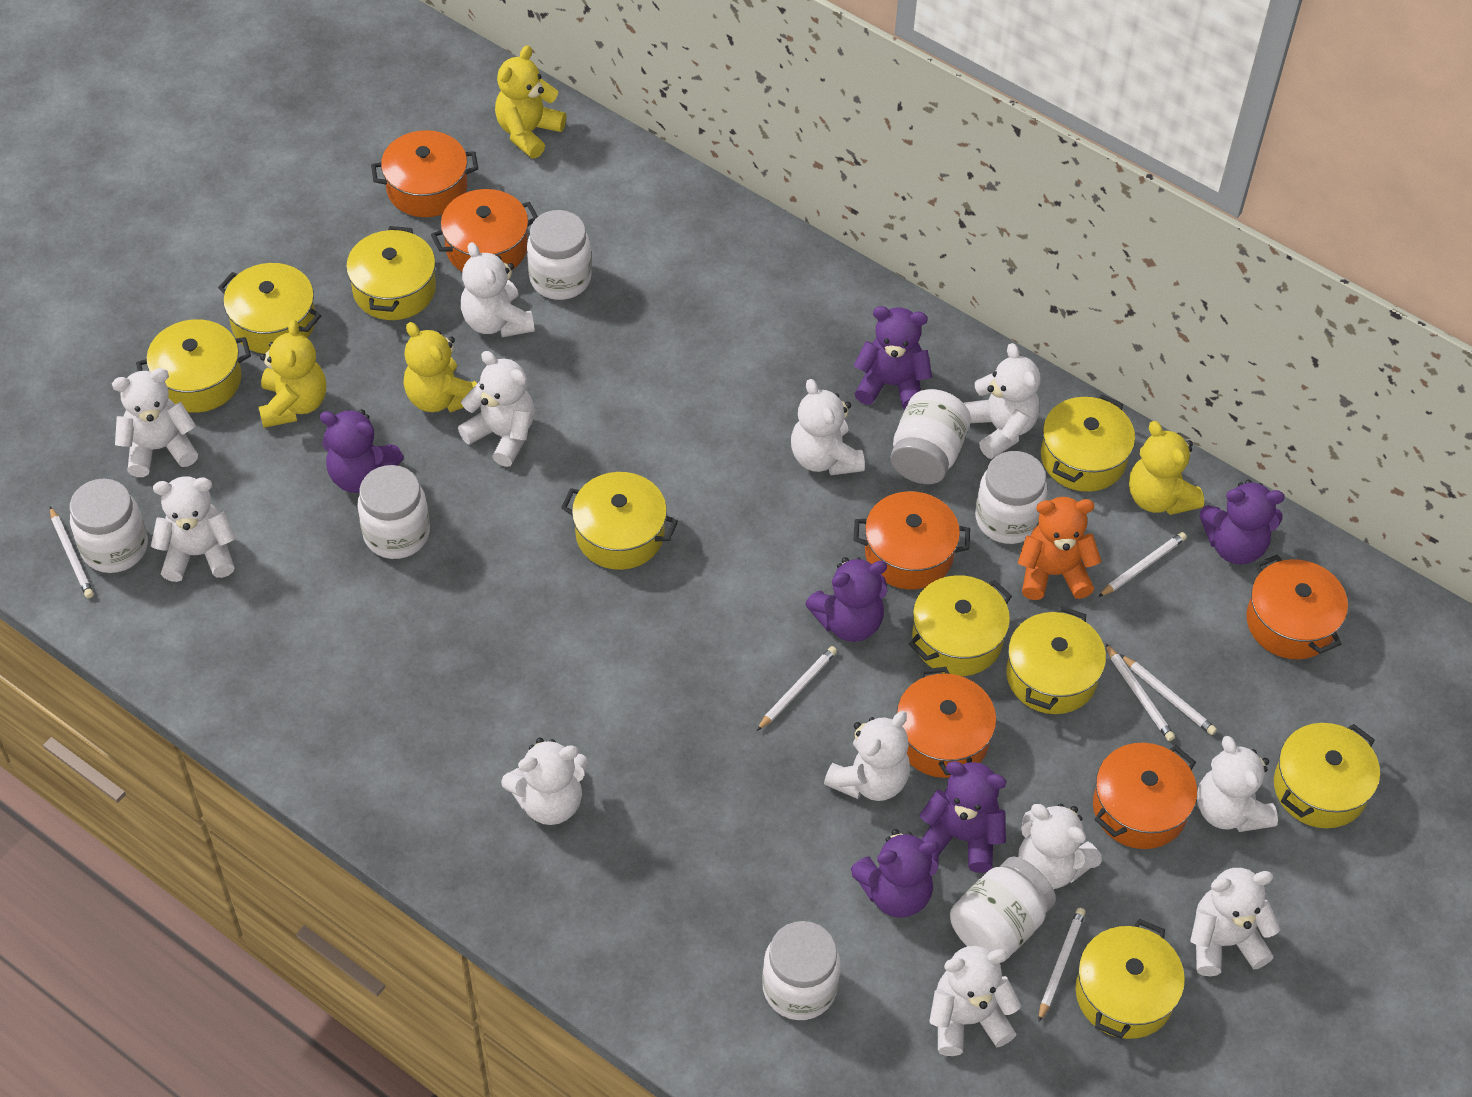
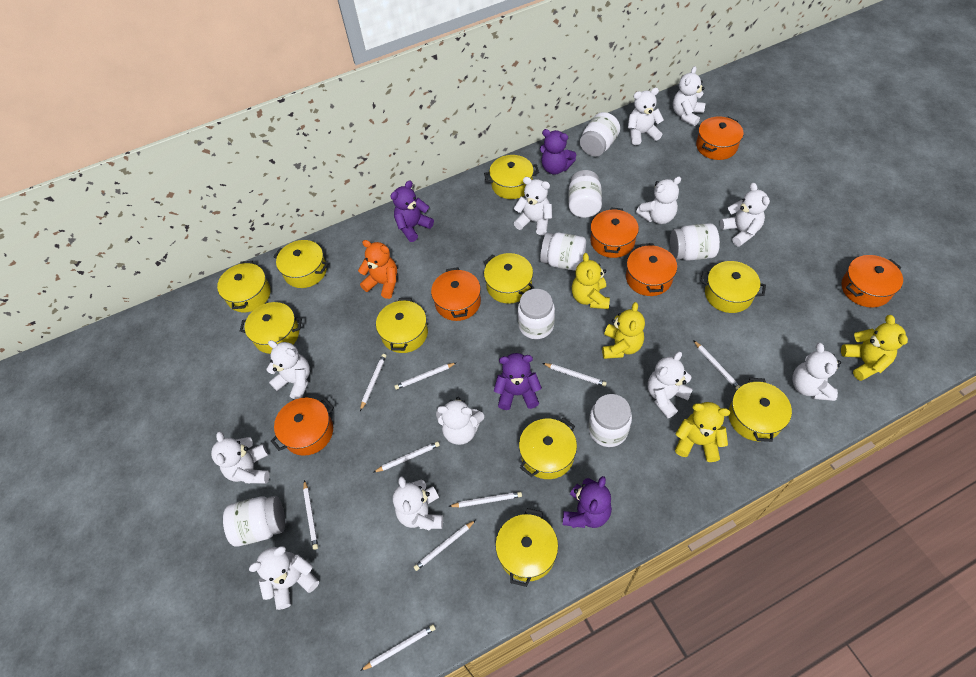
purple teddy bear: 6 -> 4
white pencil: 6 -> 9
yellow pot: 9 -> 10

